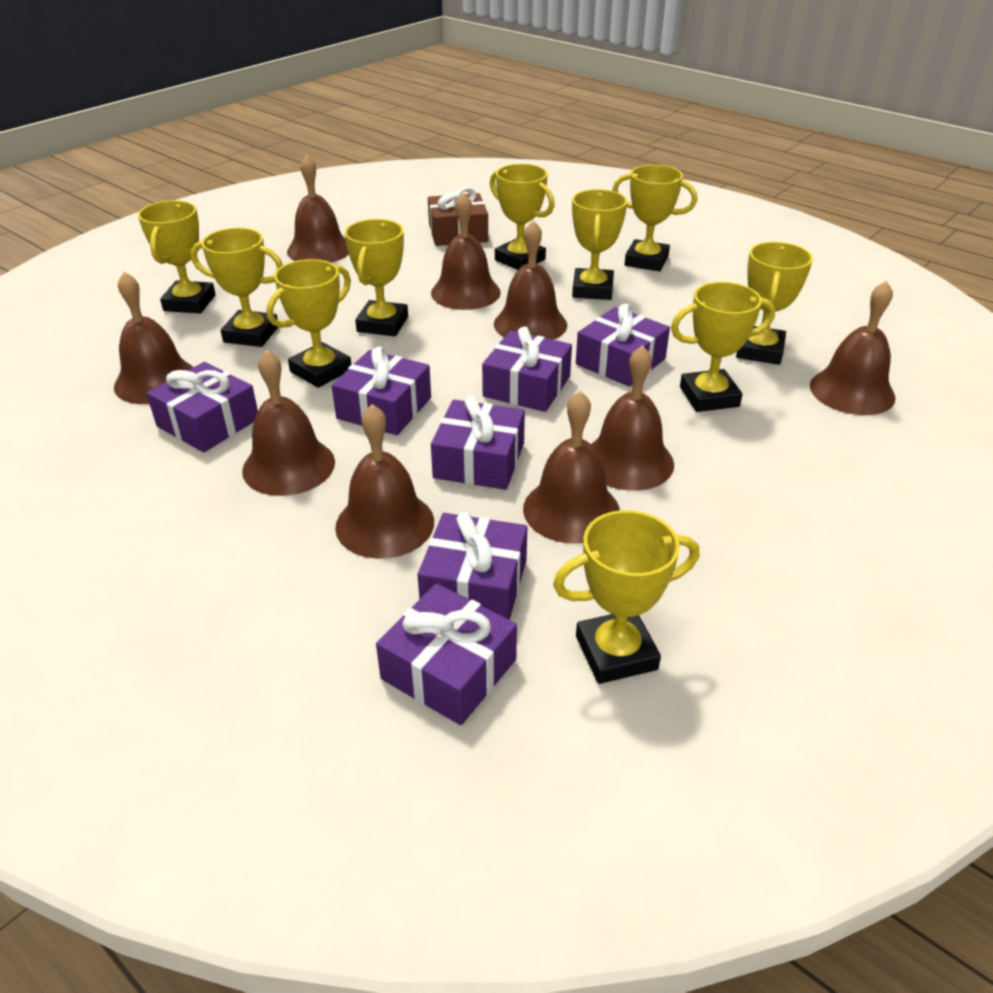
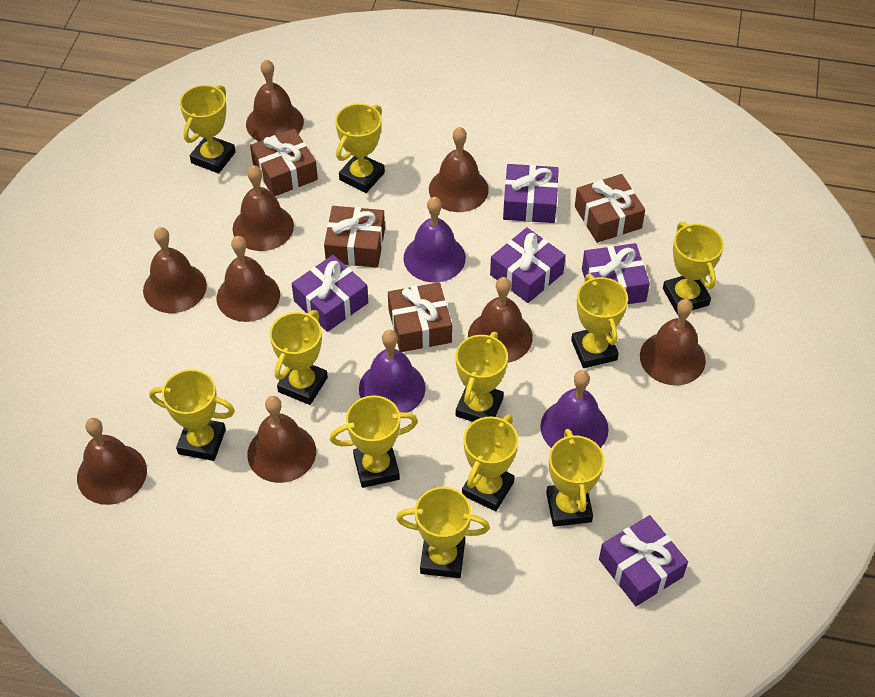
brown gift: 1 -> 4
purple bell: 0 -> 3
purple gift: 7 -> 5
yellow trophy: 10 -> 11

